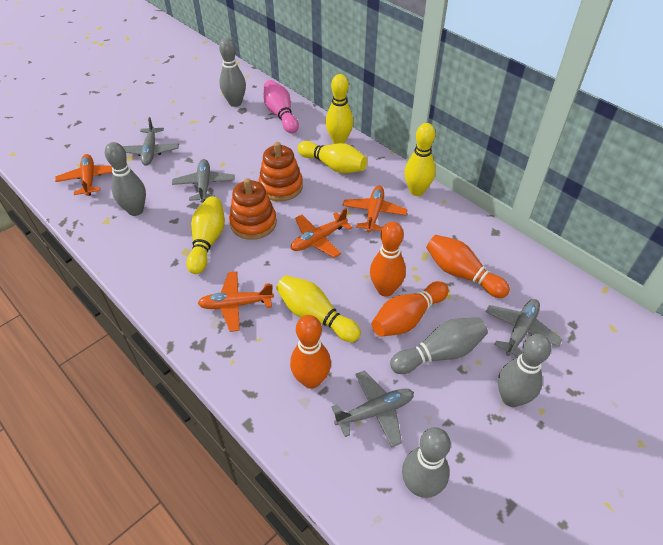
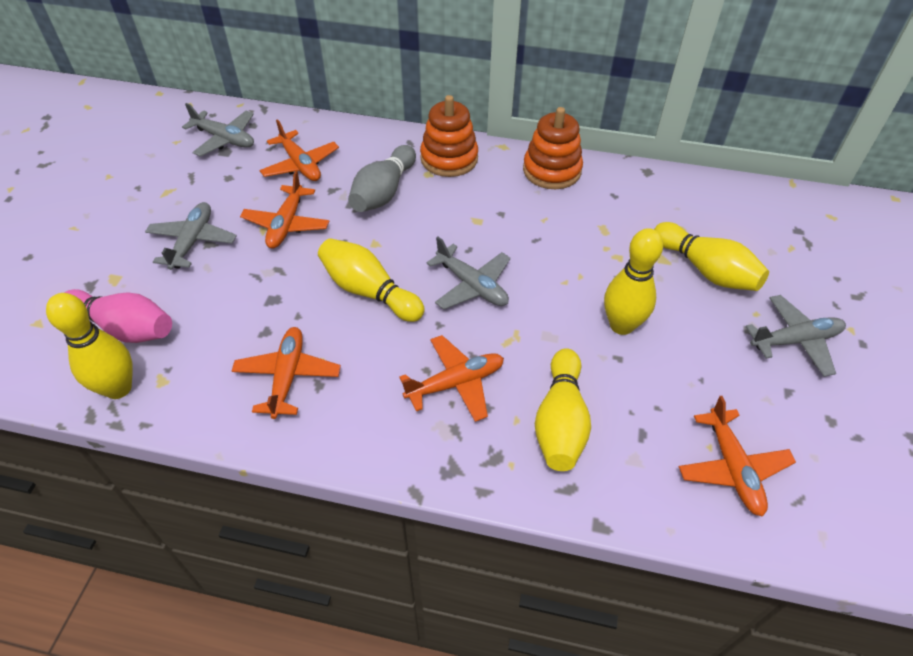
grey bowling pin: 5 -> 1
orange bowling pin: 4 -> 0
orange plane: 4 -> 5

